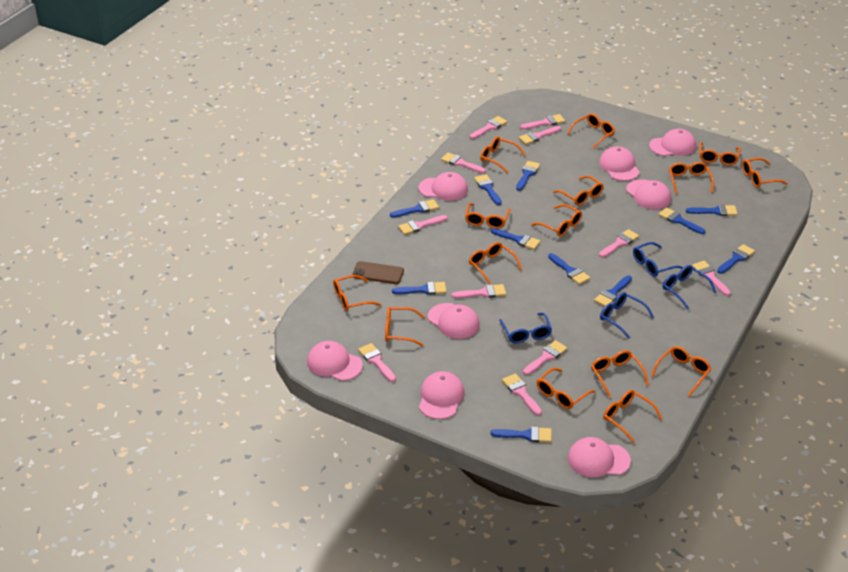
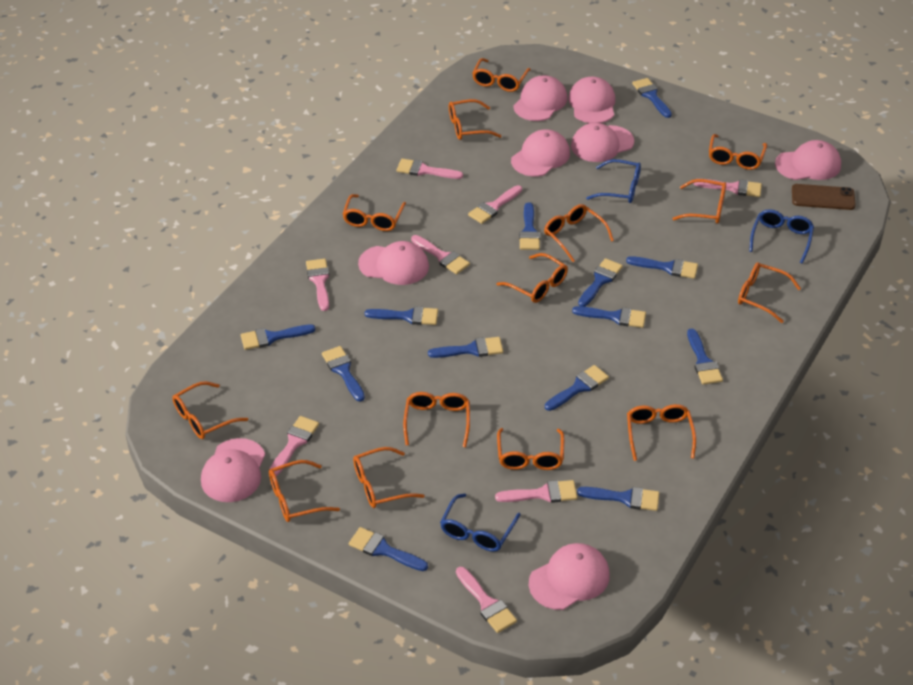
blue brush: 11 -> 13
blue glasses: 4 -> 3
orange glasses: 15 -> 14
pink brush: 11 -> 8

